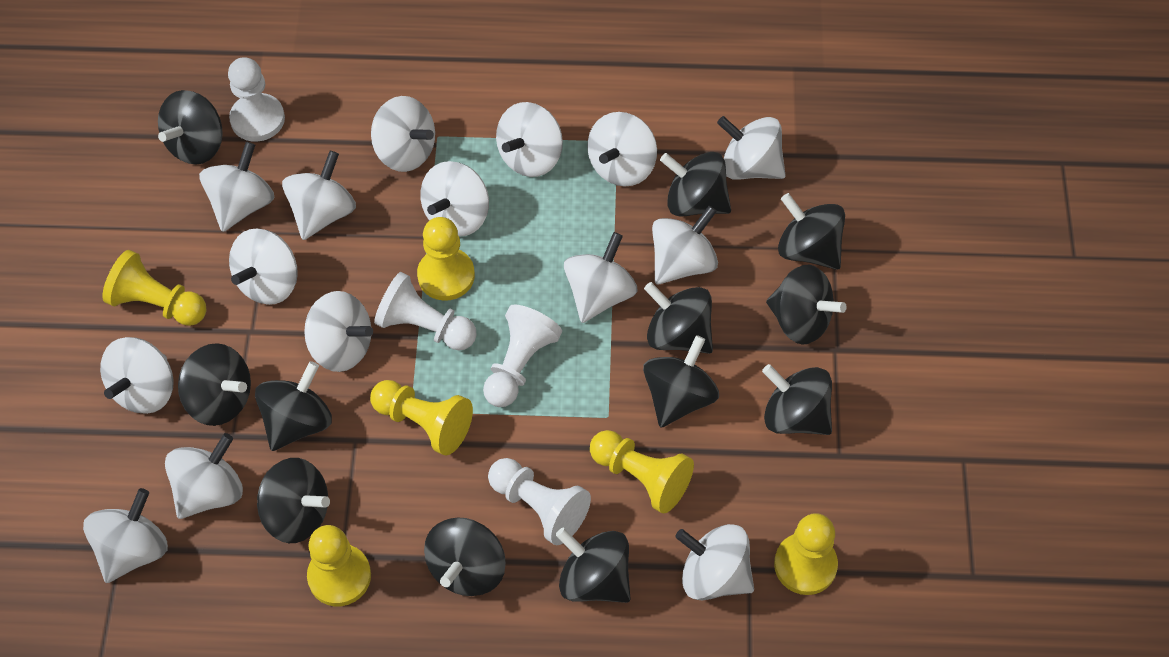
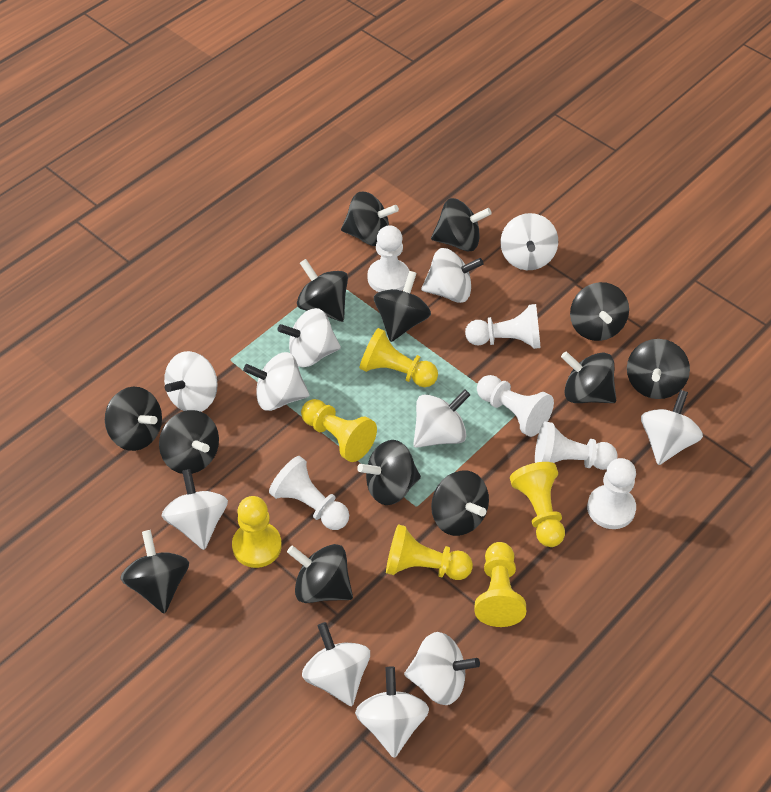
black spinning top: 12 -> 13
white pawn: 4 -> 6
white spinning top: 15 -> 11

